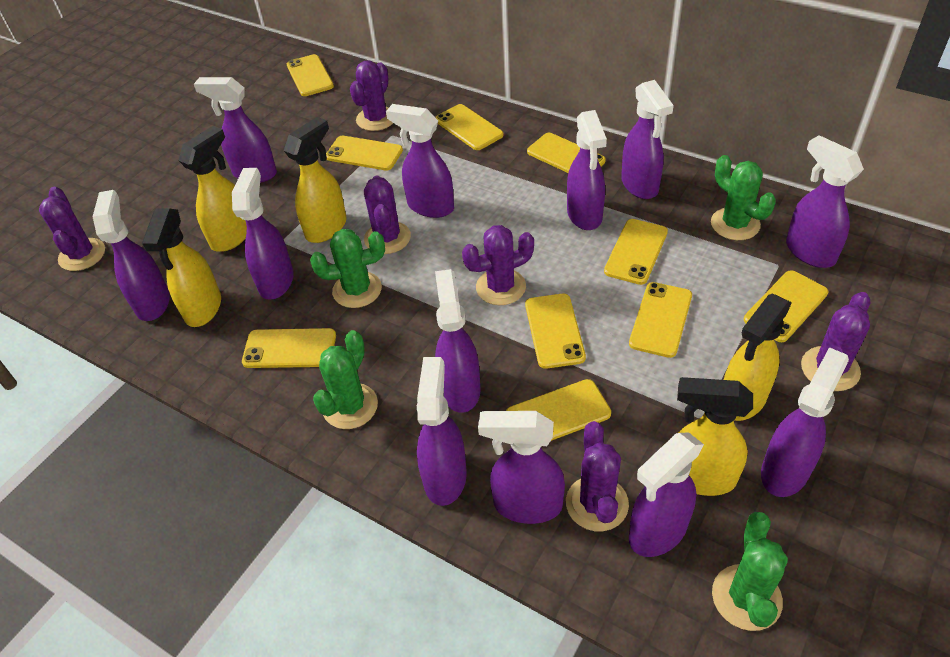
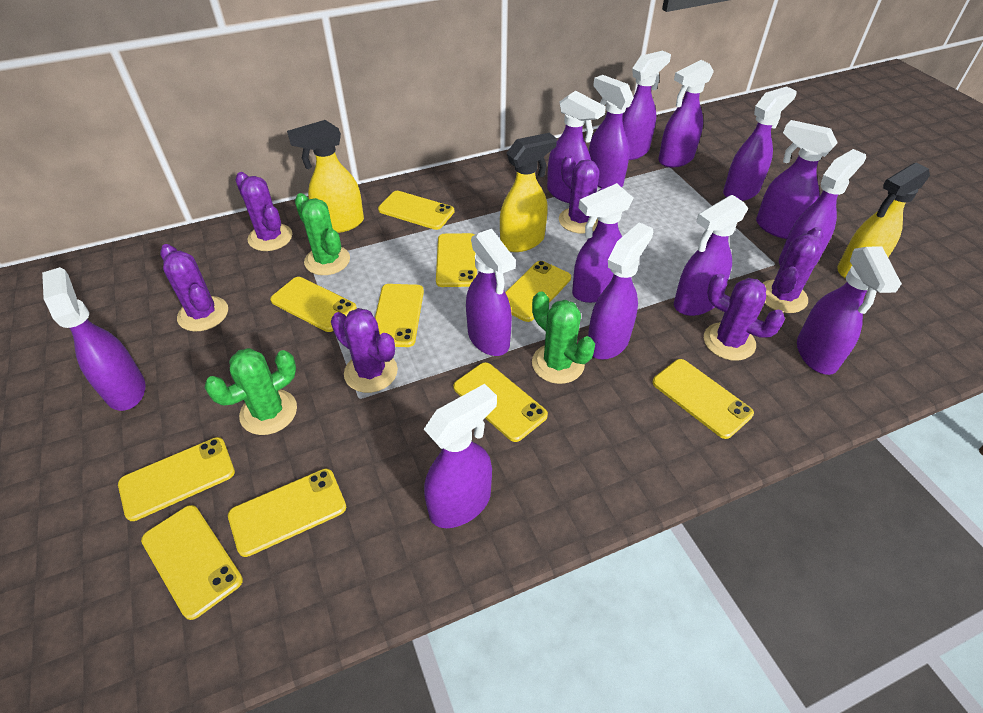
green cactus: 4 -> 3
purple spray bottle: 12 -> 14
yellow spray bottle: 5 -> 3

